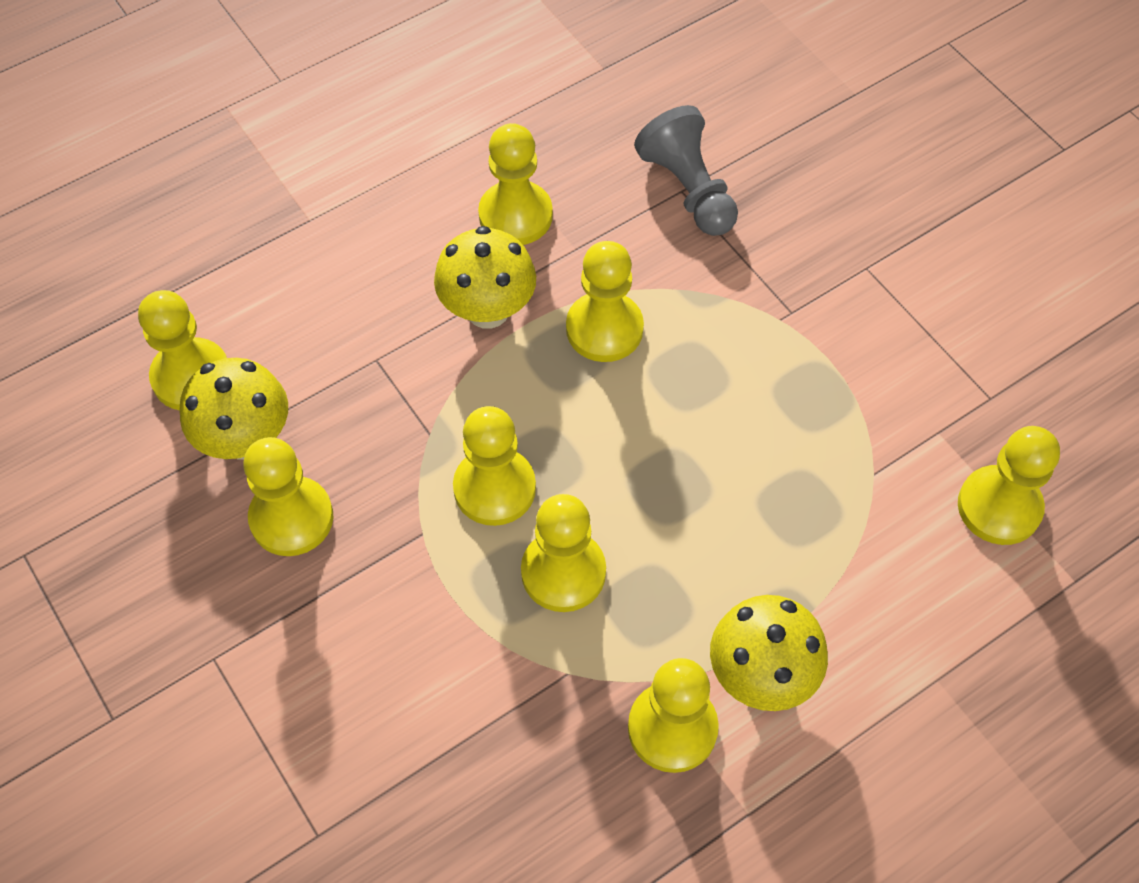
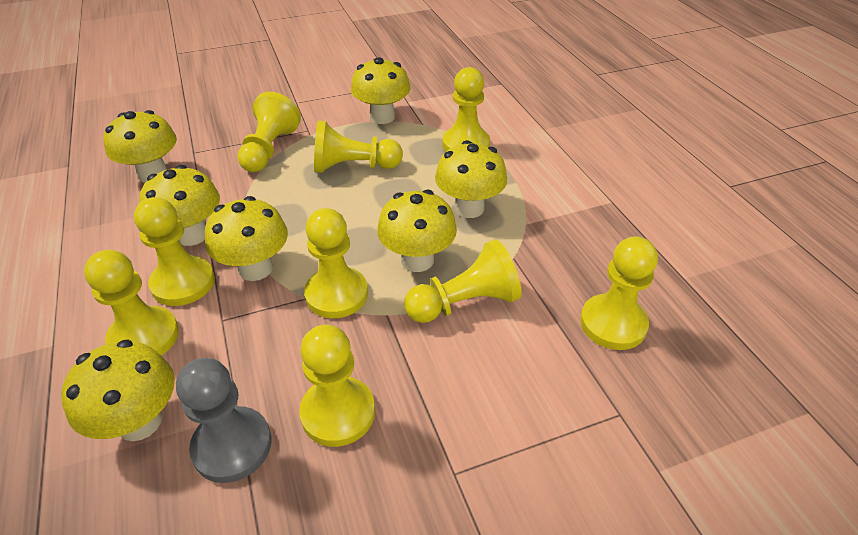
yellow mushroom: 3 -> 7
yellow pawn: 8 -> 9

